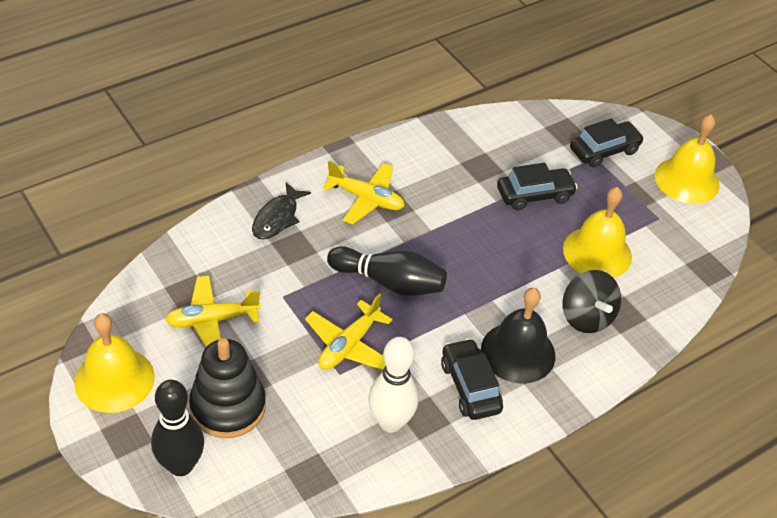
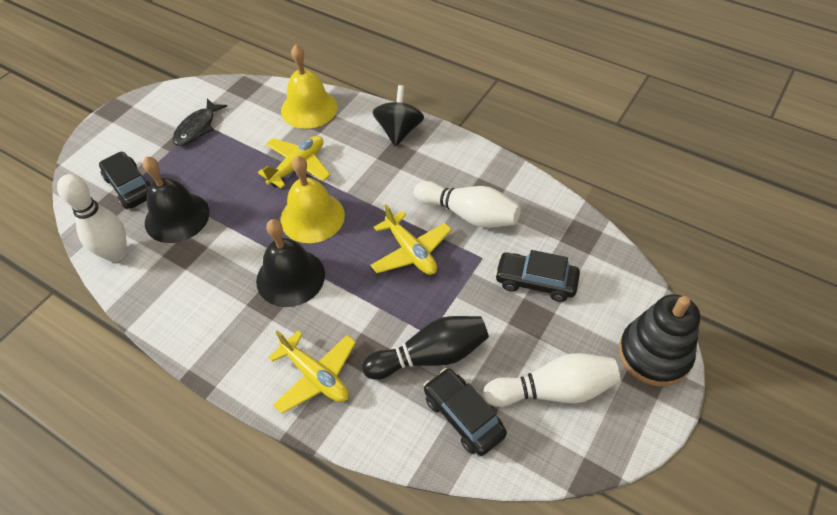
black bell: 1 -> 2
black bowling pin: 2 -> 1
white bowling pin: 1 -> 3
yellow bell: 3 -> 2

